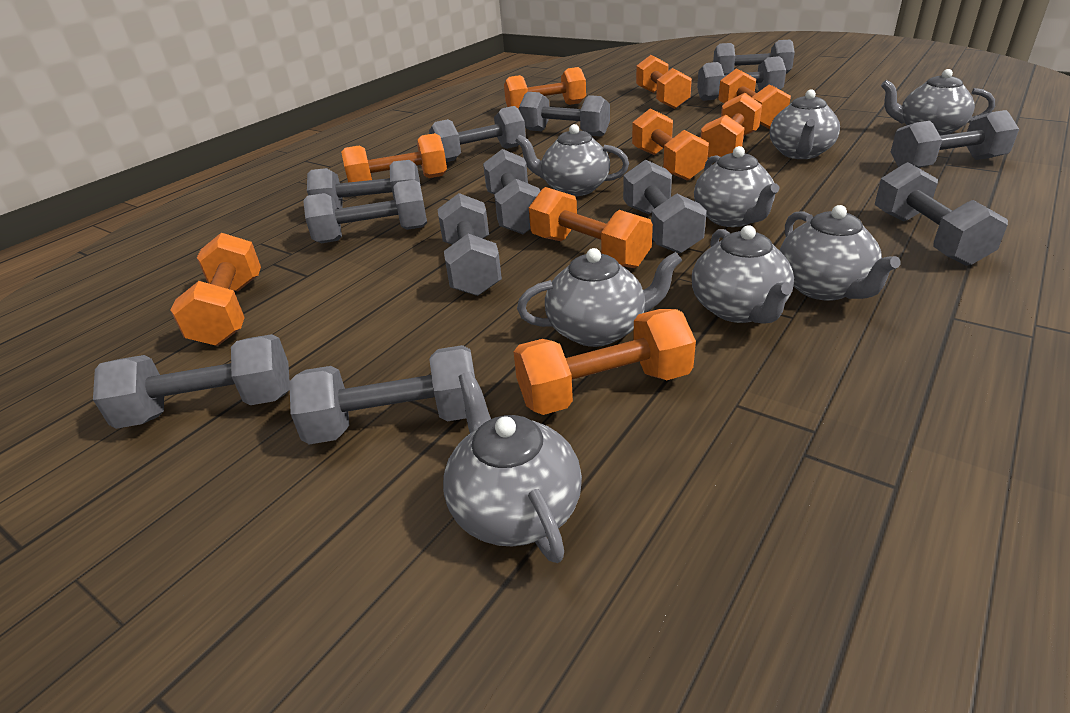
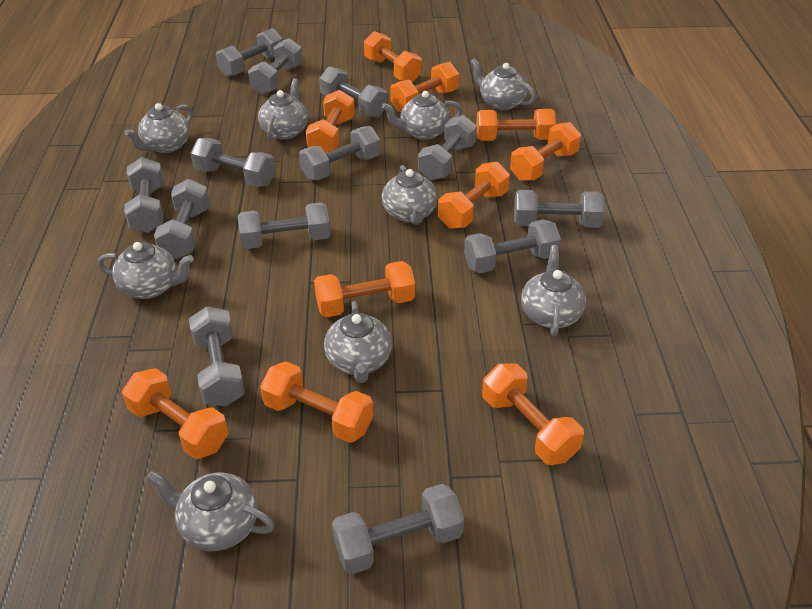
grey teapot: 8 -> 9
orange dumbbell: 9 -> 10

